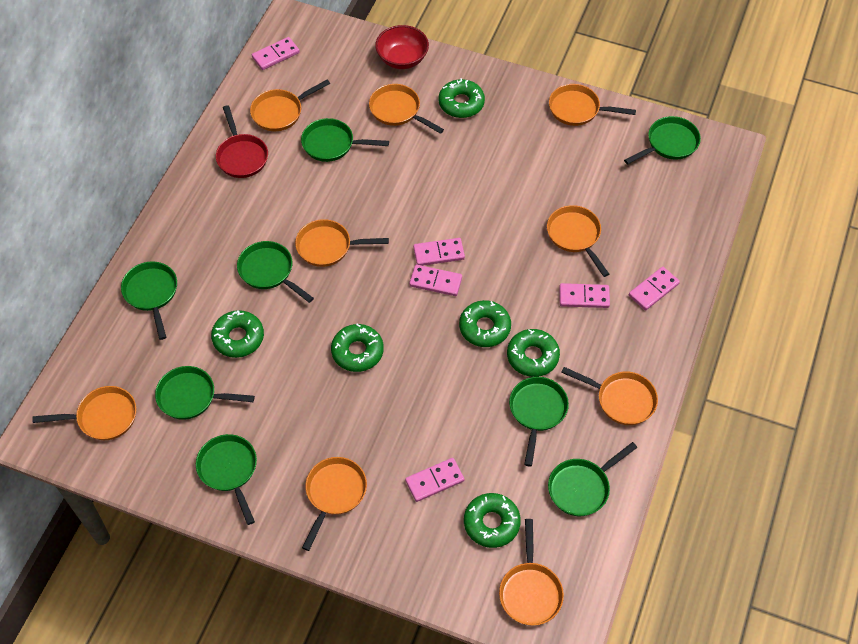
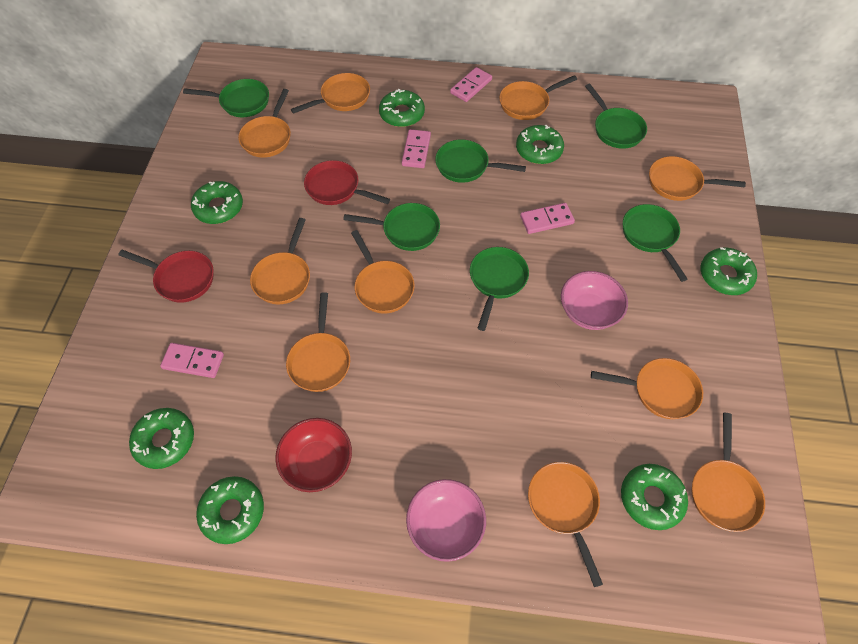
green donut: 6 -> 7
green pan: 8 -> 6
orange pan: 9 -> 10
pink bowl: 0 -> 2
pink domino: 6 -> 4
red pan: 1 -> 2

